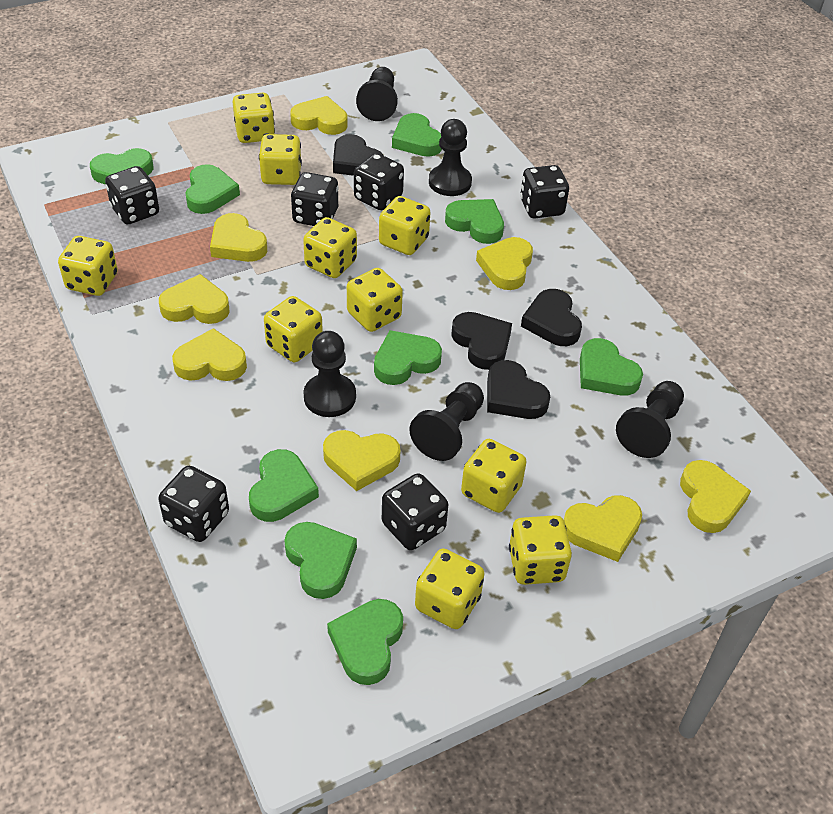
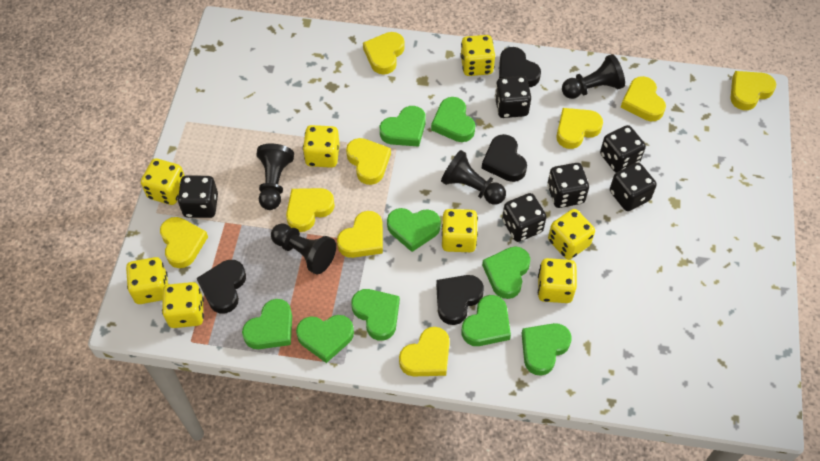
black pawn: 5 -> 4
yellow dice: 10 -> 8
yellow heart: 8 -> 9

